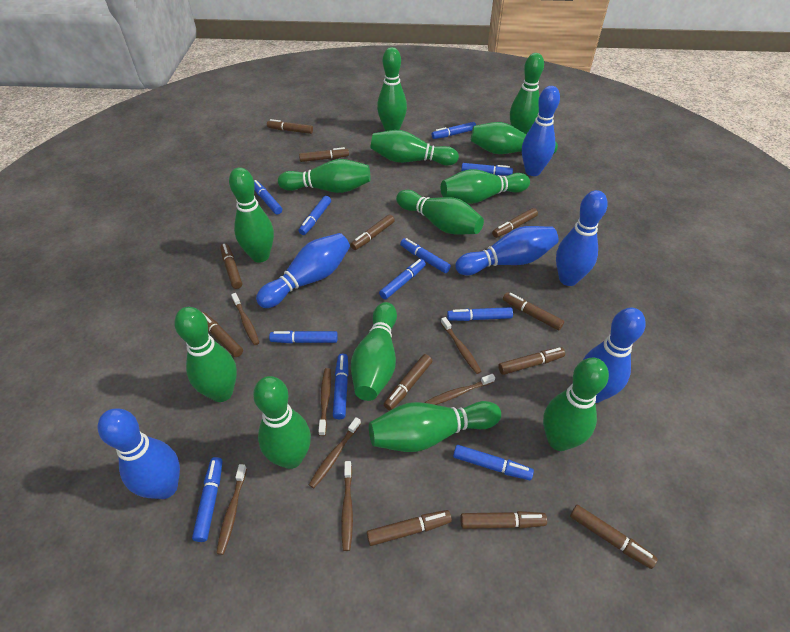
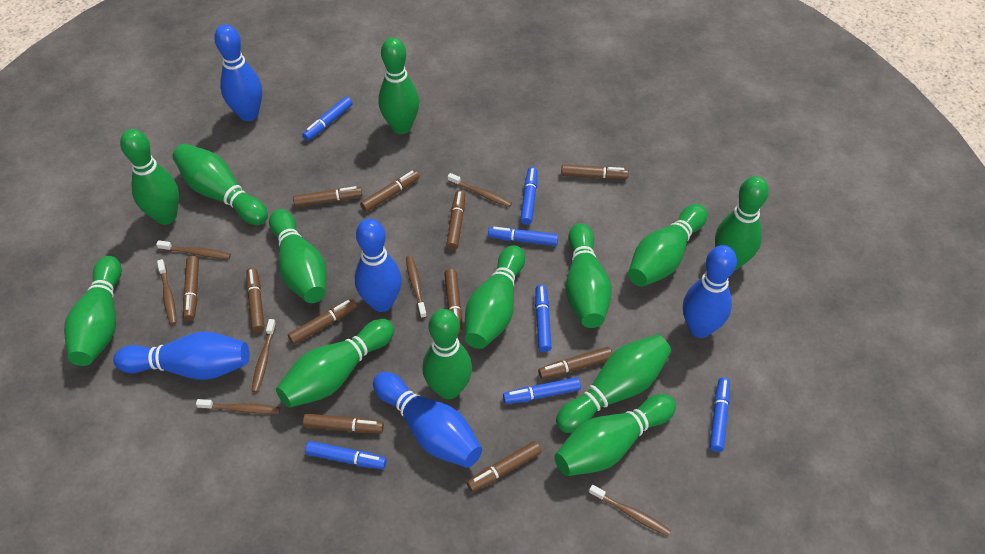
blue bowling pin: 6 -> 5
blue marker: 11 -> 7
brown marker: 12 -> 11

